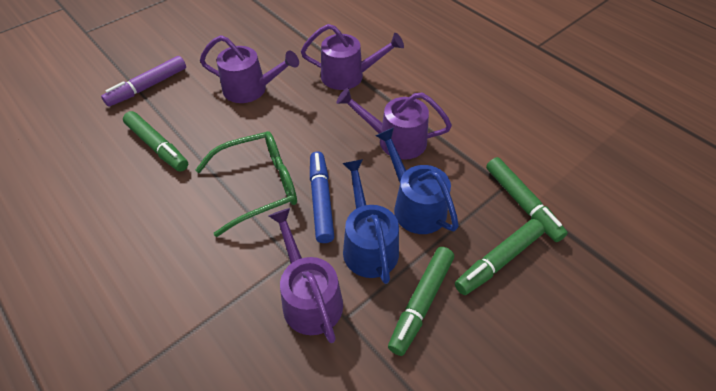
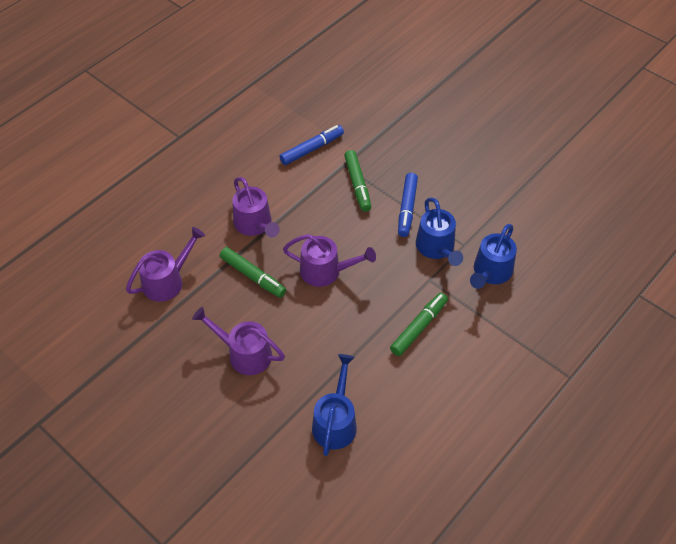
blue marker: 1 -> 2
blue watering can: 2 -> 3
green glasses: 1 -> 0
green marker: 4 -> 3
purple marker: 1 -> 0

